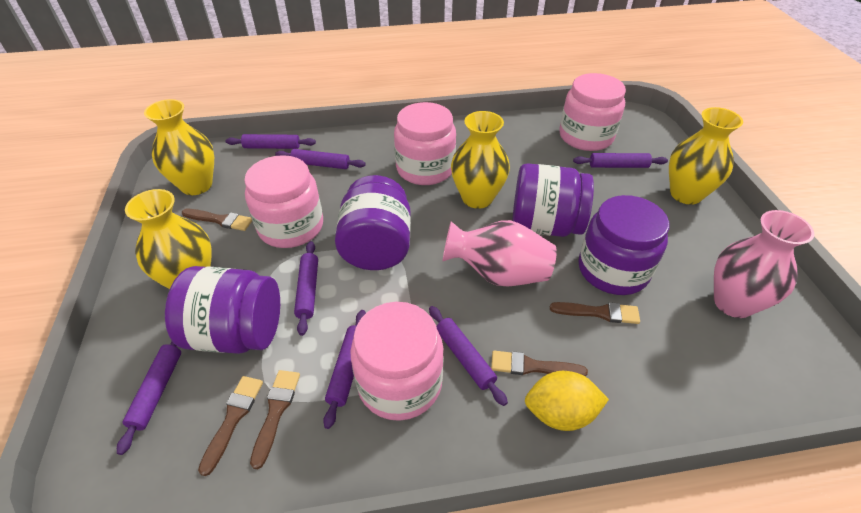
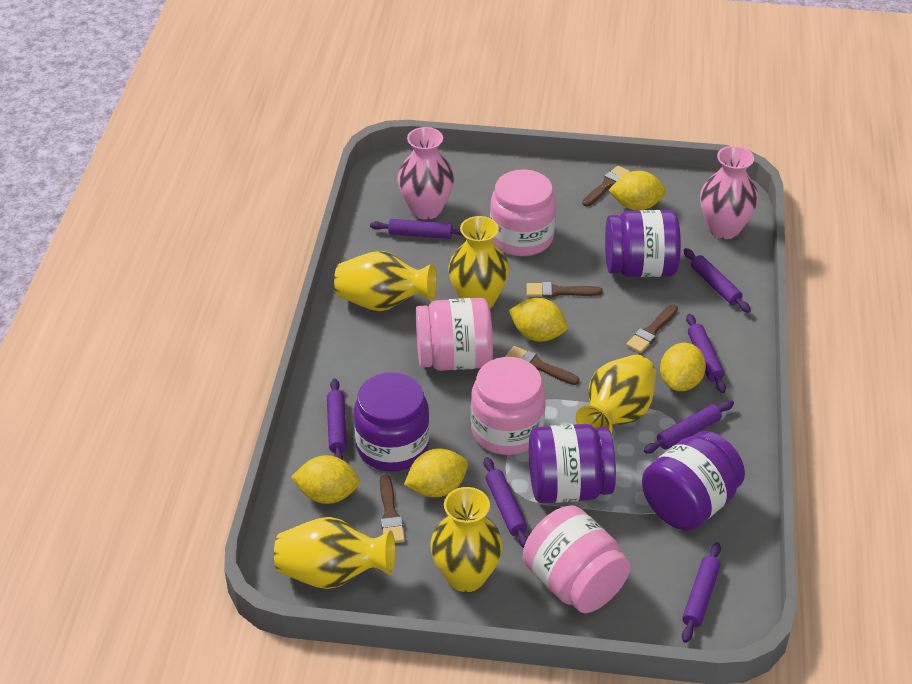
yellow lemon: 1 -> 5
yellow vase: 4 -> 5

